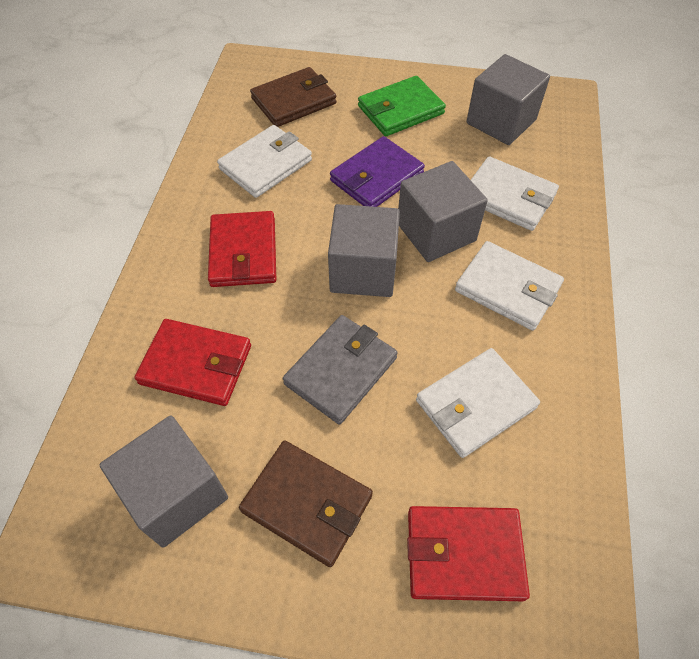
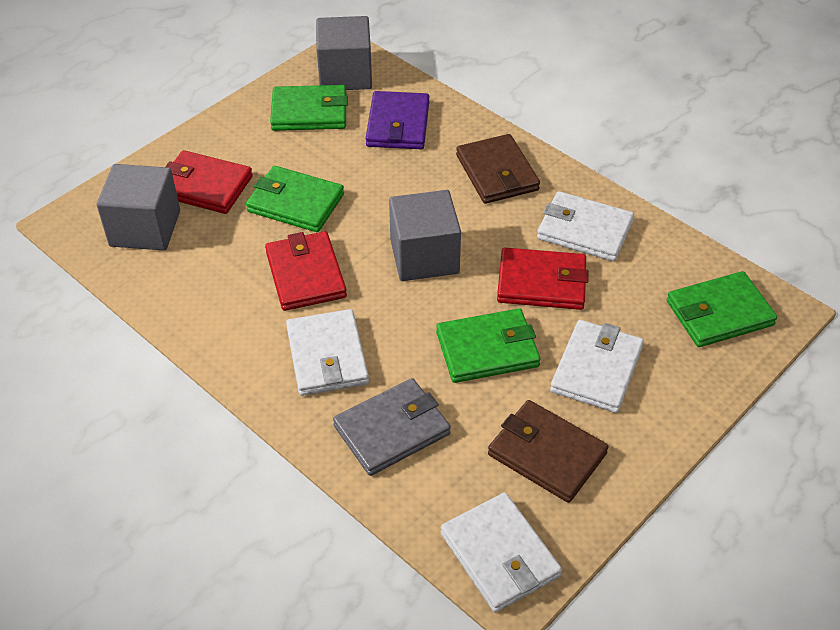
green wallet: 1 -> 4
grey cube: 4 -> 3

